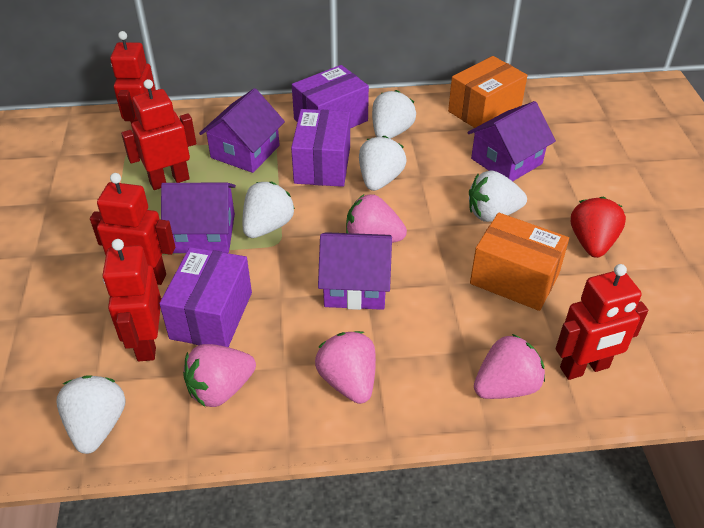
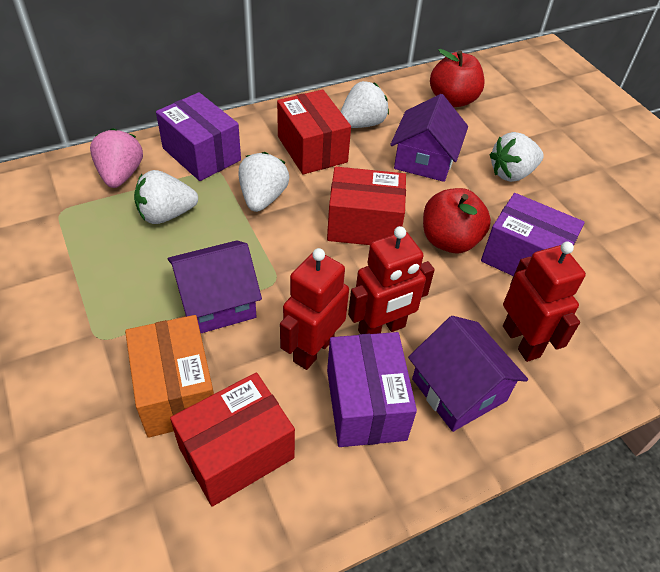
orange box: 2 -> 1
pink strawberry: 4 -> 1
purple house: 4 -> 3
red apple: 0 -> 2
red box: 0 -> 3
red robot: 5 -> 3
red strawberry: 1 -> 0
white strawberry: 5 -> 4

